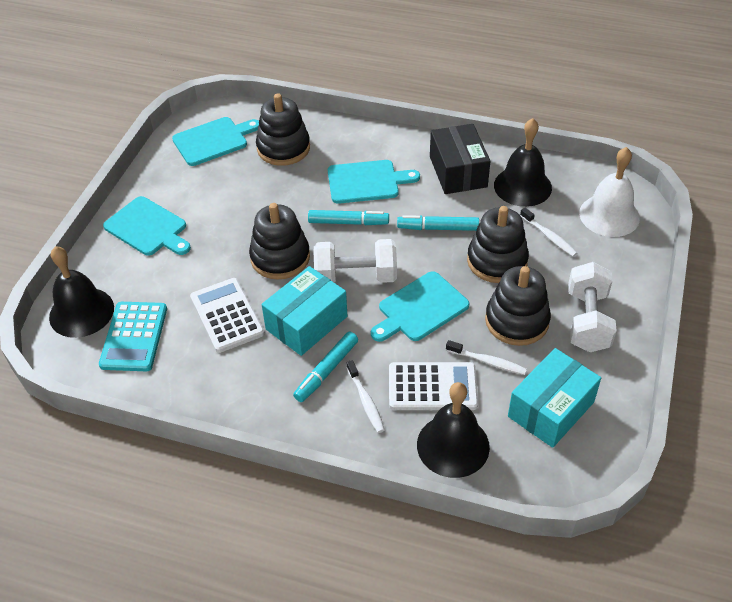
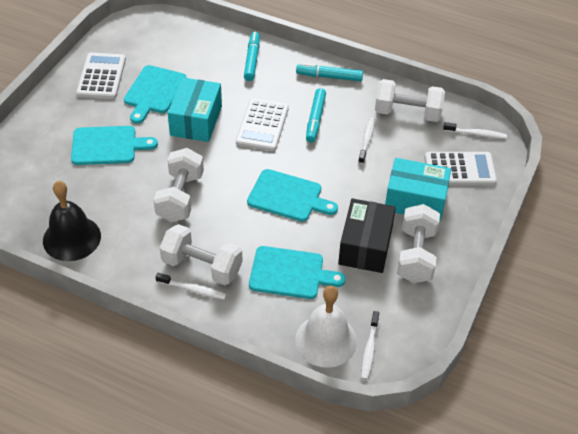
black bell: 3 -> 1
black stacking toy: 4 -> 0
turquoise calculator: 1 -> 0
white calculator: 2 -> 3
white dumbbell: 2 -> 4
white toothbrush: 3 -> 4

